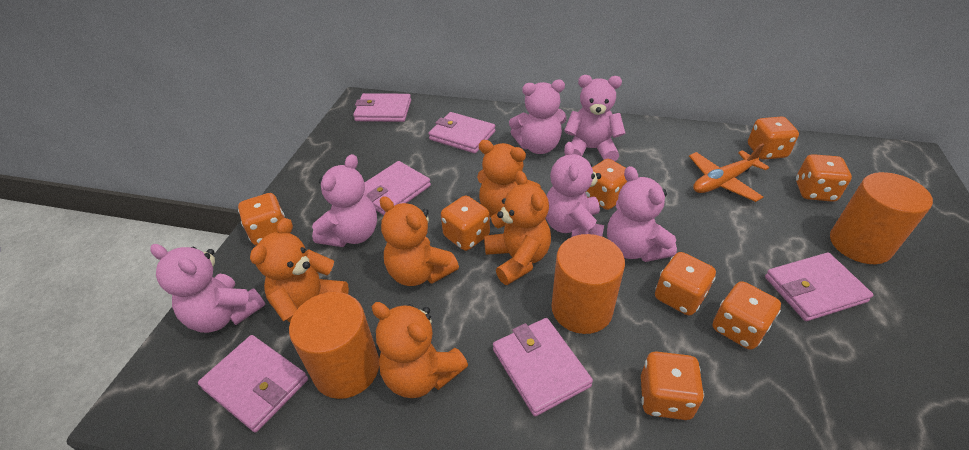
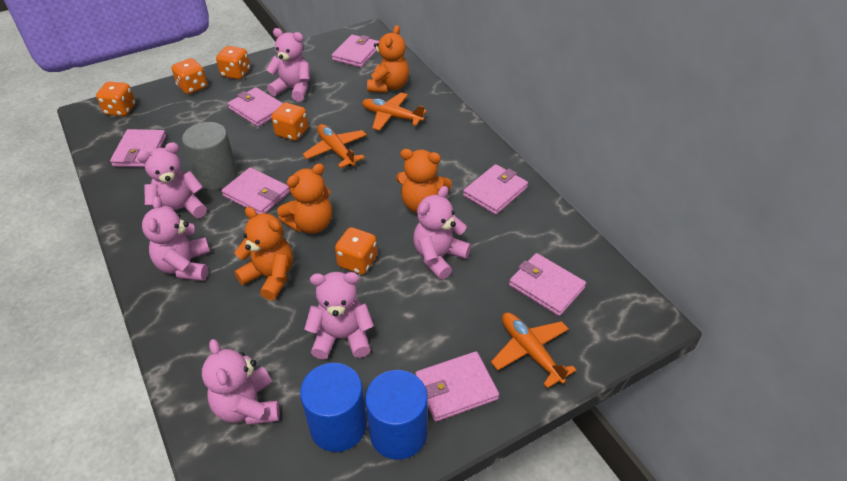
blue cylinder: 0 -> 2
grey cylinder: 0 -> 1
orange cylinder: 3 -> 0
orange dice: 8 -> 5
orange plane: 1 -> 3
orange teddy bear: 5 -> 4
pink wallet: 6 -> 7

